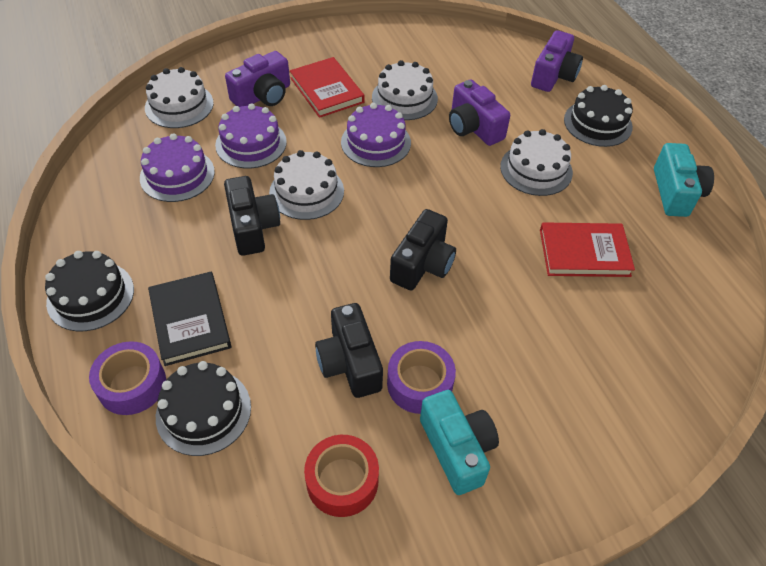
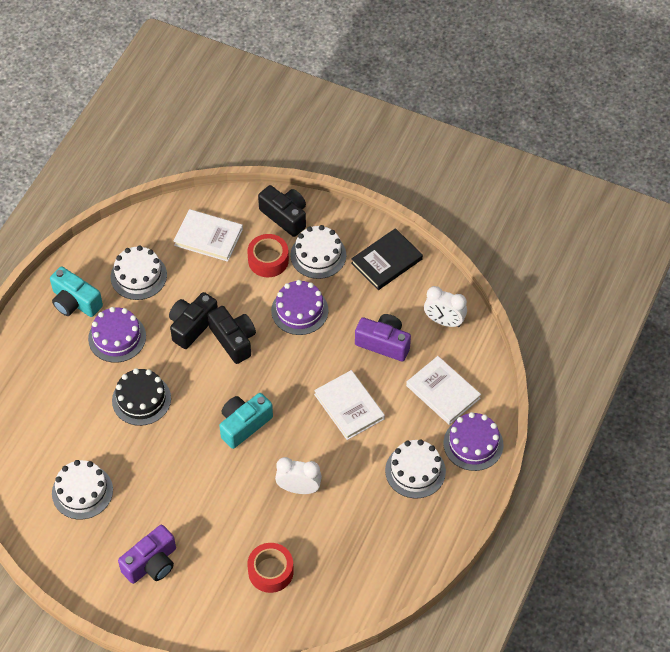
black cake: 3 -> 1
purple camera: 3 -> 2
purple tape: 2 -> 0
red book: 2 -> 0
red tape: 1 -> 2
white book: 0 -> 3
white clock: 0 -> 2

